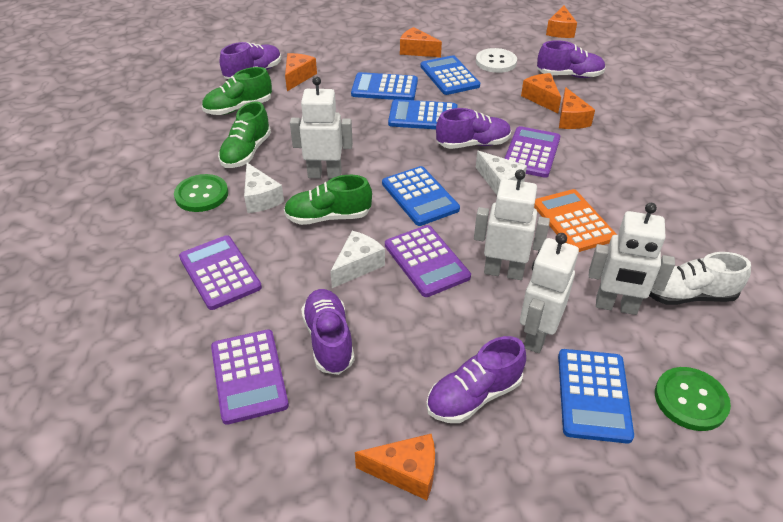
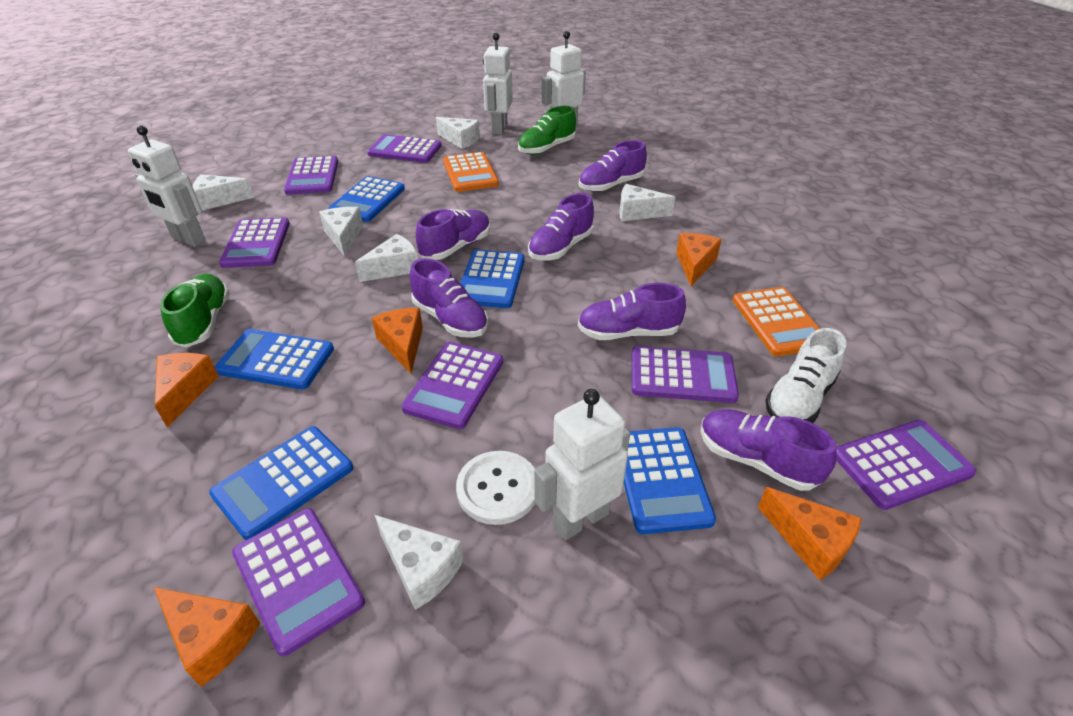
green button: 2 -> 0
green shoe: 3 -> 2
orange calculator: 1 -> 2
orange cheese: 6 -> 5
purple calculator: 4 -> 7
purple shoe: 5 -> 6
white cheese: 3 -> 6

